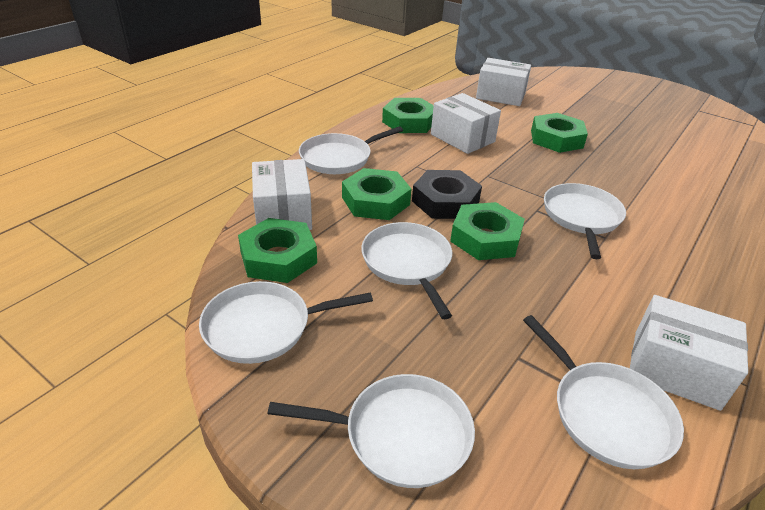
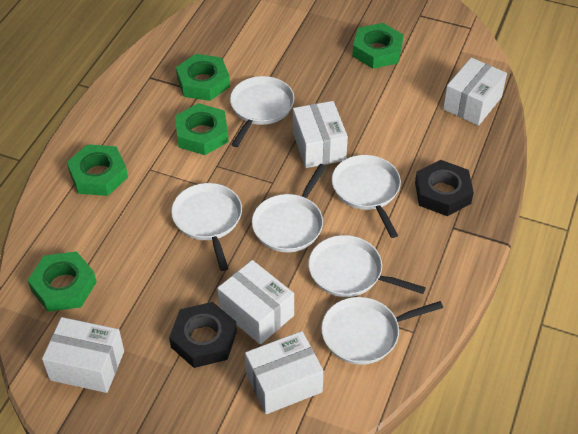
black nut: 1 -> 2
white box: 4 -> 5

